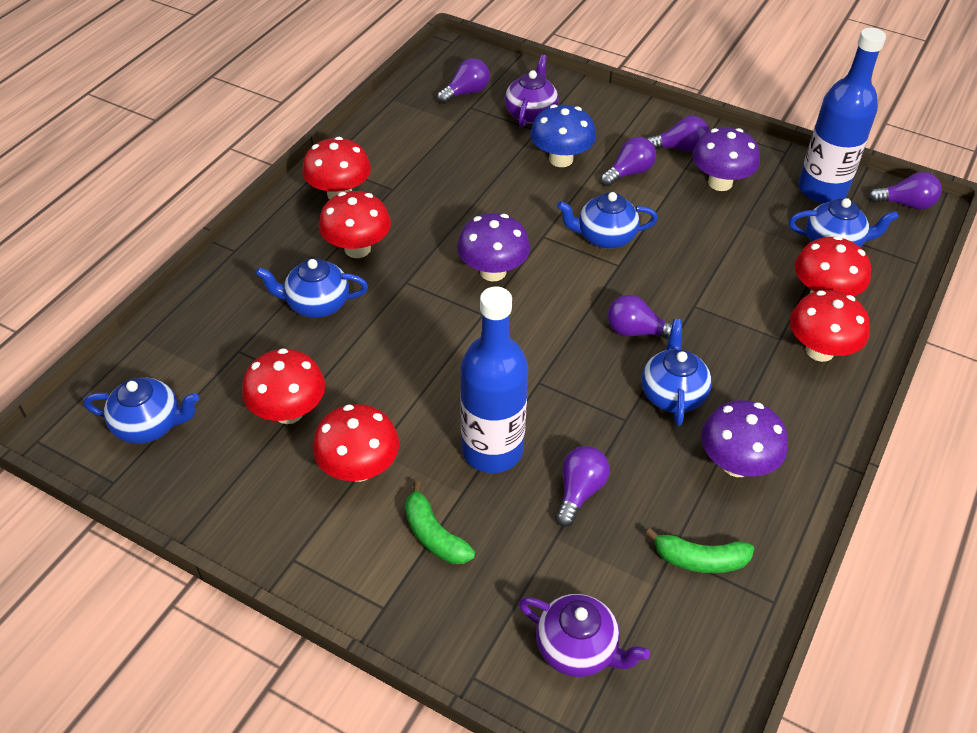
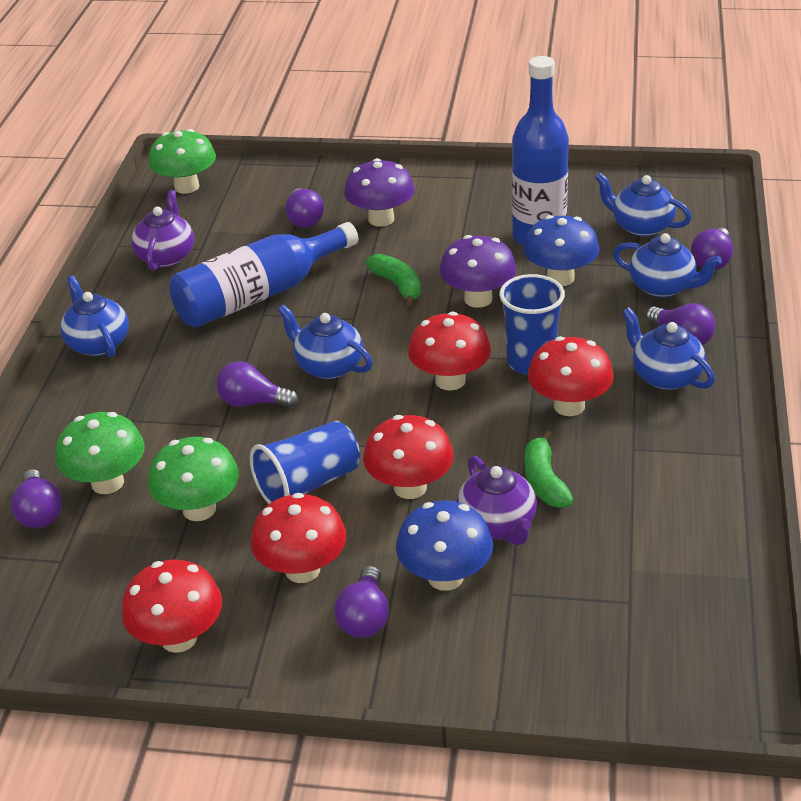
blue cup: 0 -> 2
blue mushroom: 1 -> 2
green mushroom: 0 -> 3
purple mushroom: 3 -> 2
red mushroom: 6 -> 5

